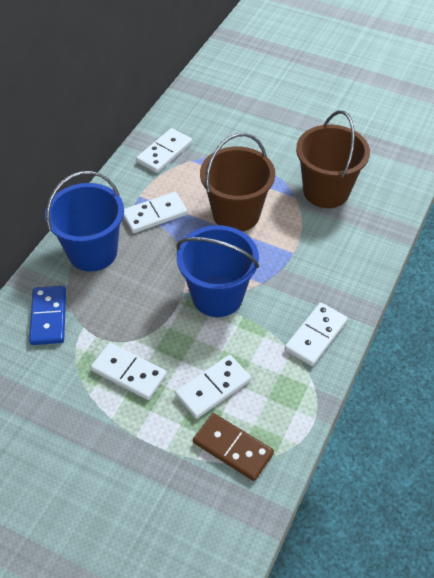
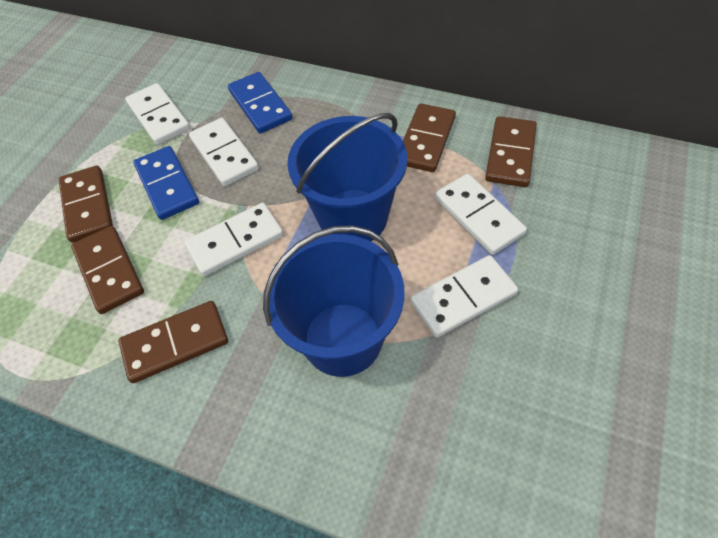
blue domino: 1 -> 2
brown bucket: 2 -> 0
brown domino: 1 -> 5

